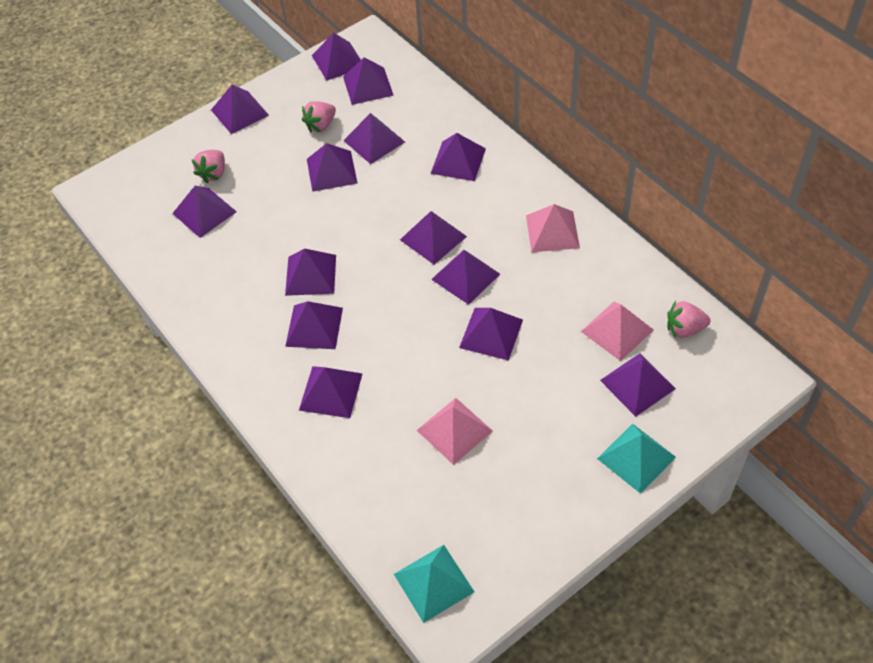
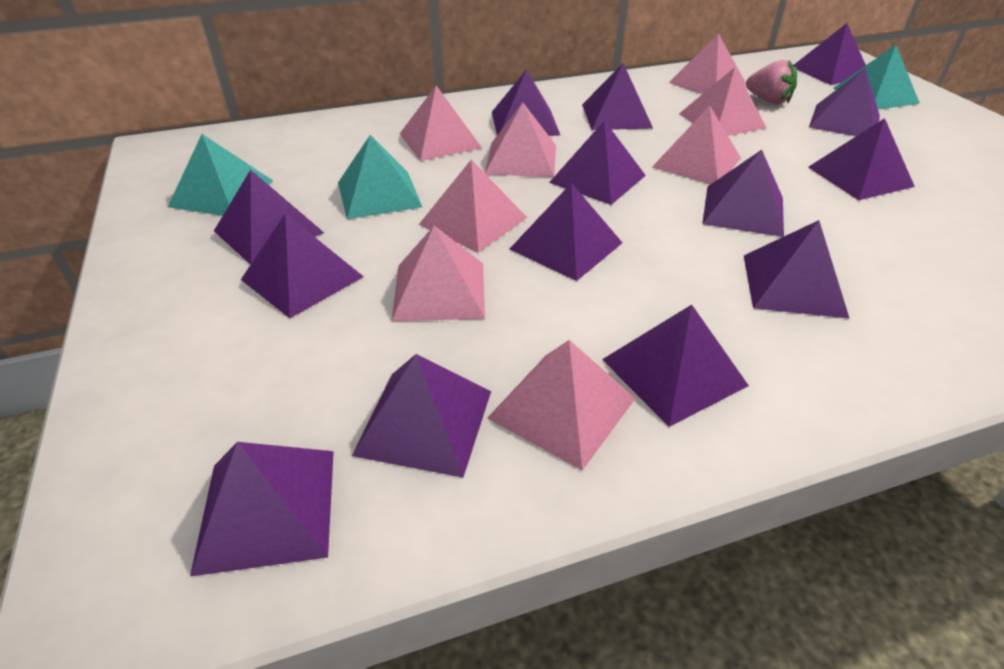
pink pyramid: 3 -> 8
pink strawberry: 3 -> 1
turquoise pyramid: 2 -> 3

